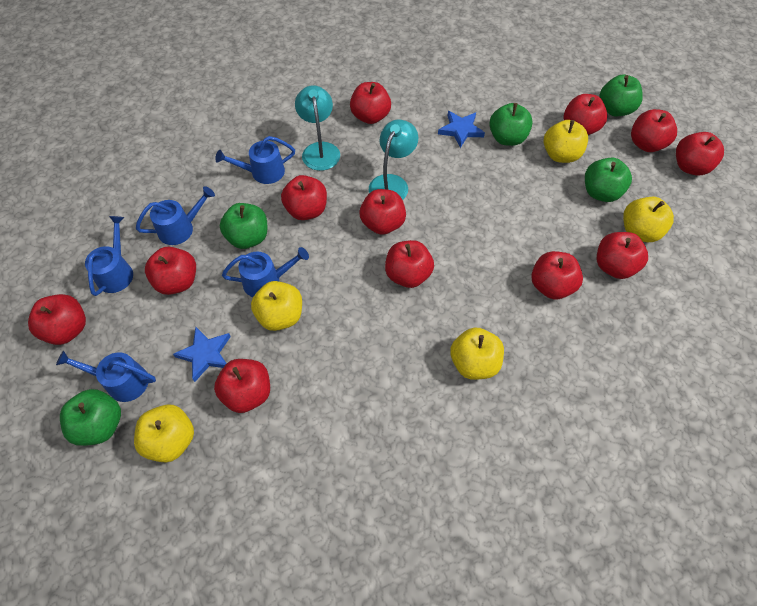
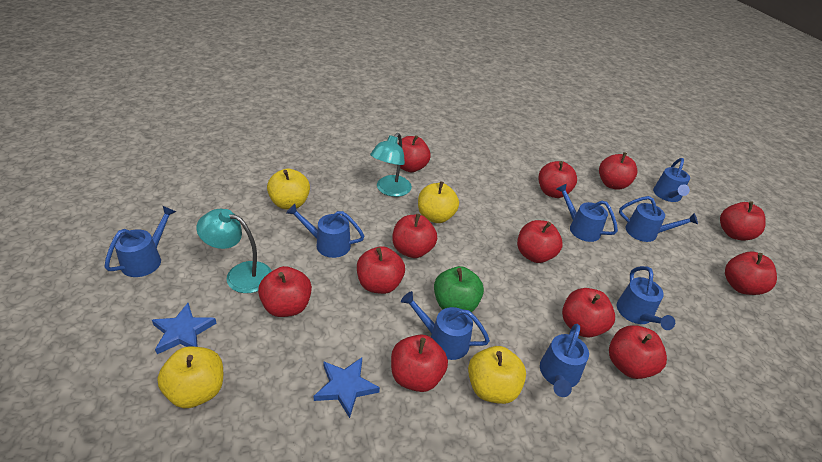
blue watering can: 5 -> 8
green apple: 5 -> 1
yellow apple: 5 -> 4

